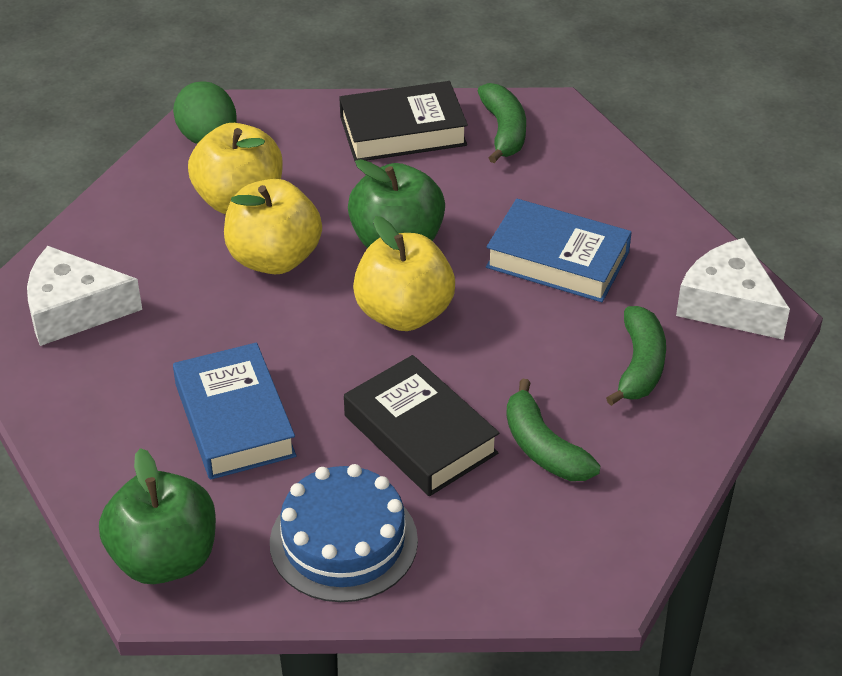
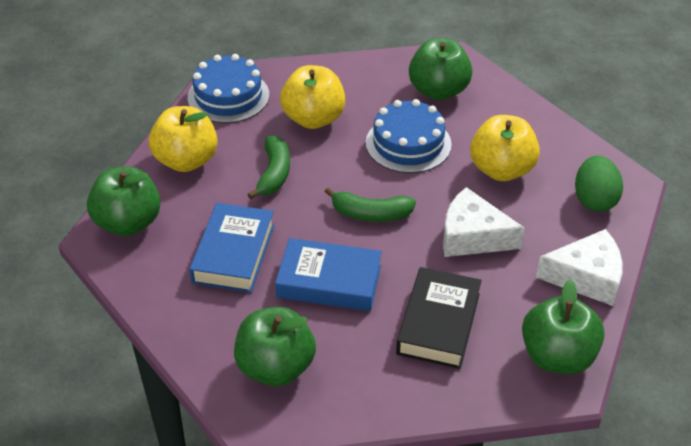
black book: 2 -> 1
blue cake: 1 -> 2
green apple: 2 -> 4
green banana: 3 -> 2

